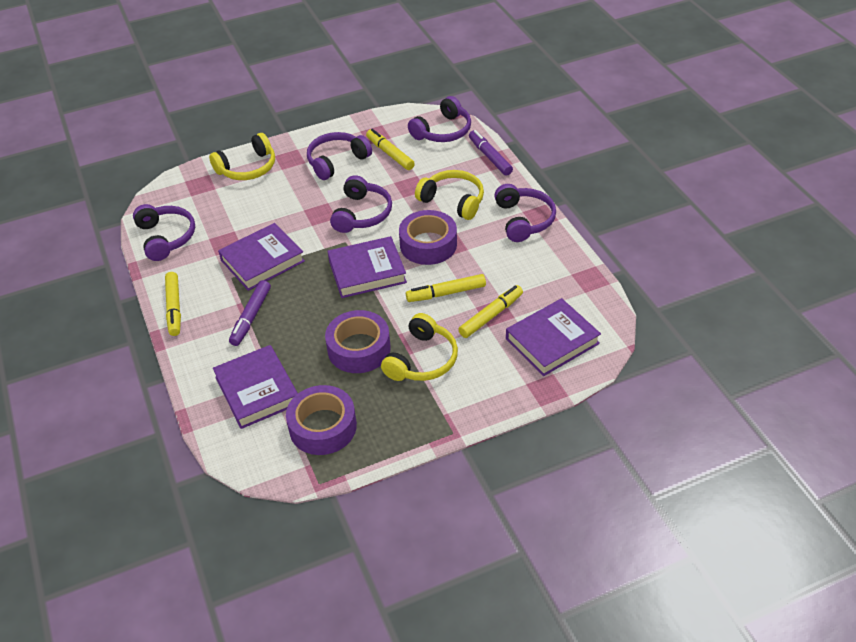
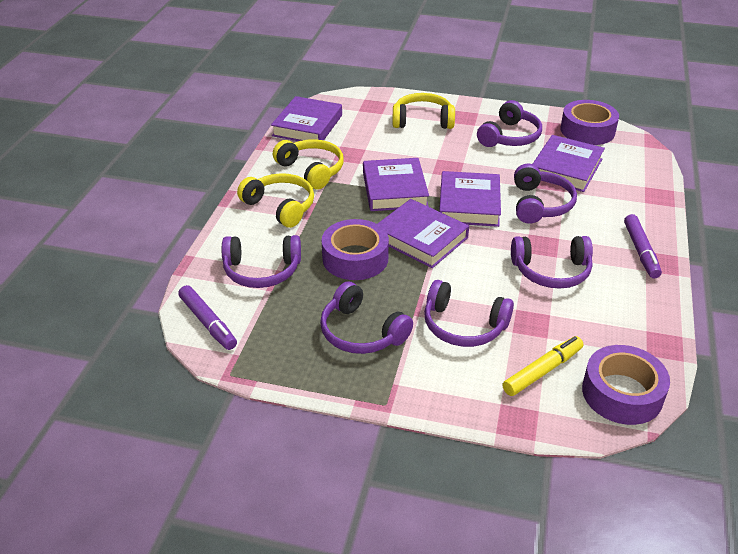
purple book: 4 -> 5
purple headphones: 5 -> 6
yellow marker: 4 -> 1

